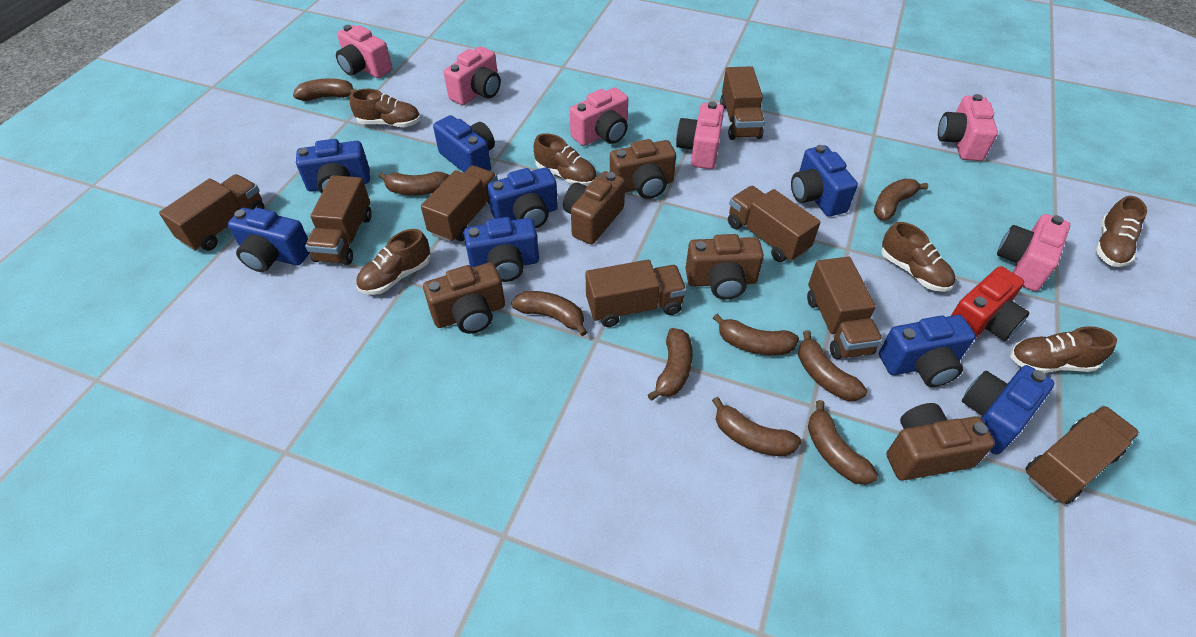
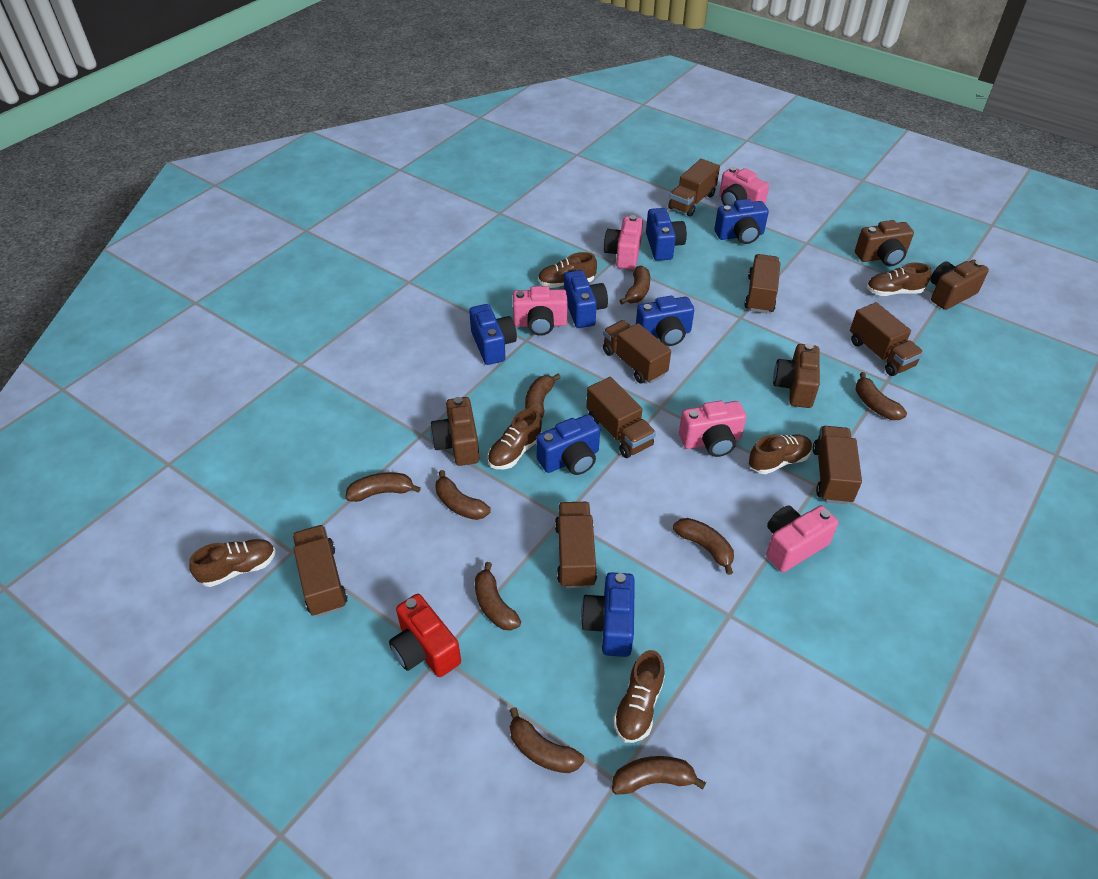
blue camera: 8 -> 7
brown camera: 5 -> 4
pink camera: 6 -> 5

